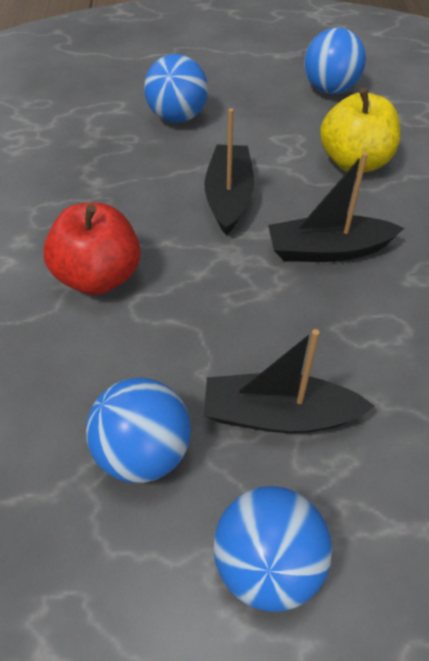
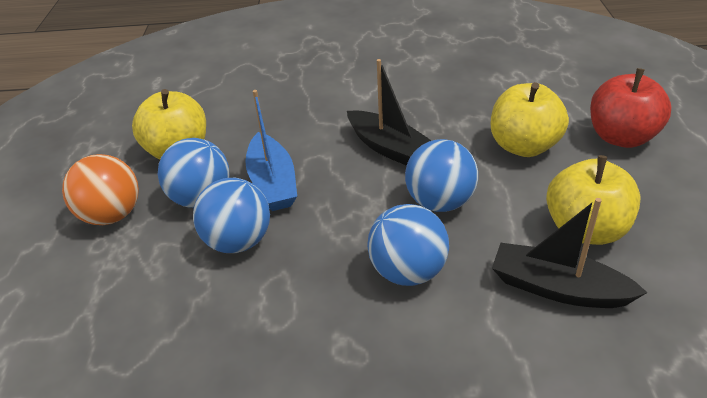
black boat: 3 -> 2
blue boat: 0 -> 1
orange ball: 0 -> 1
yellow apple: 1 -> 3

